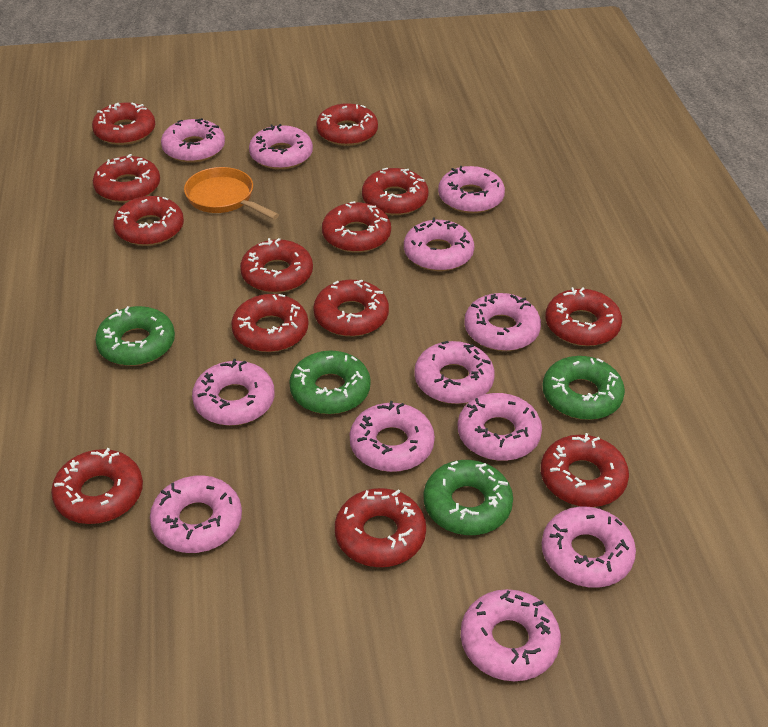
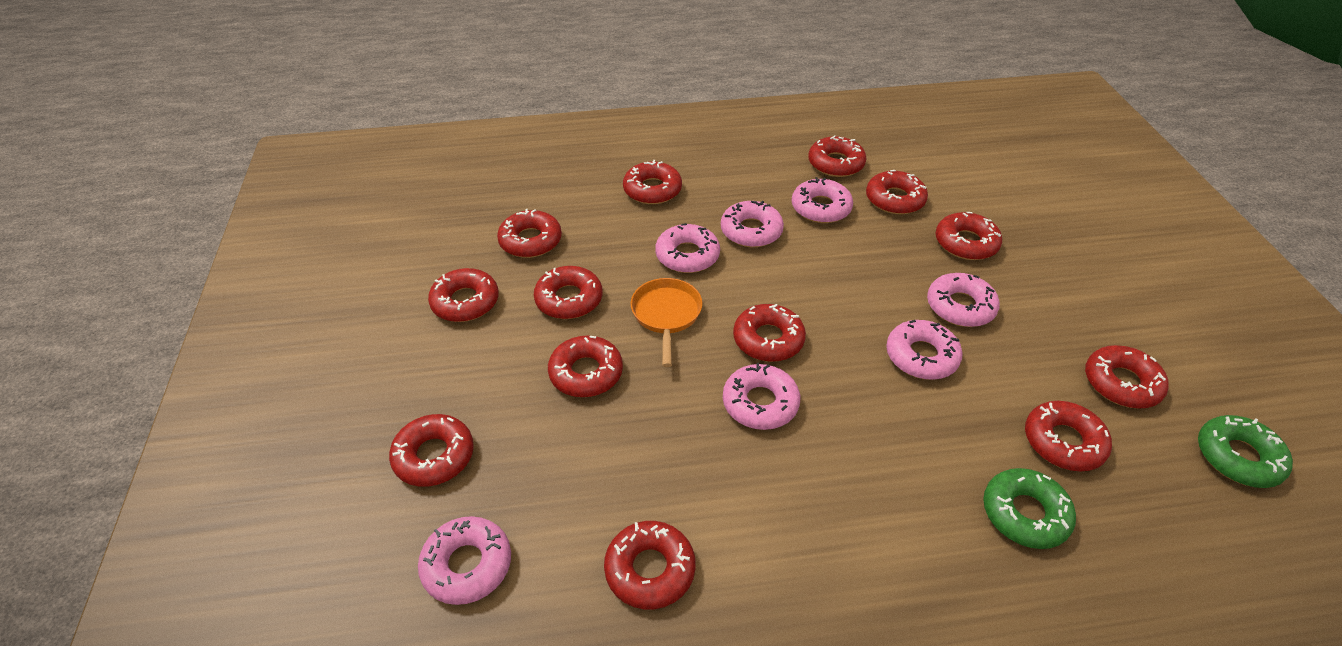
green donut: 4 -> 2
pink donut: 12 -> 7

